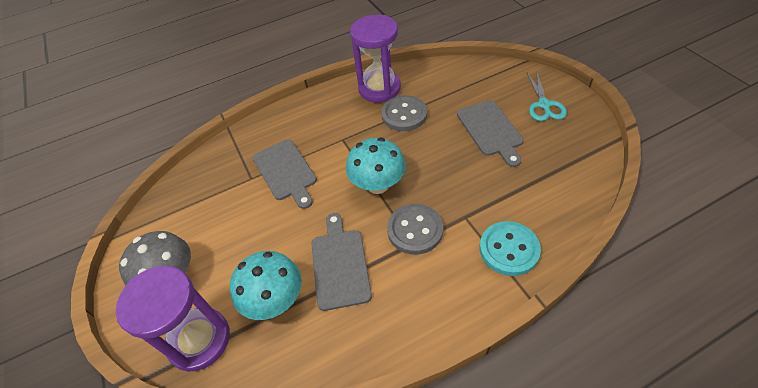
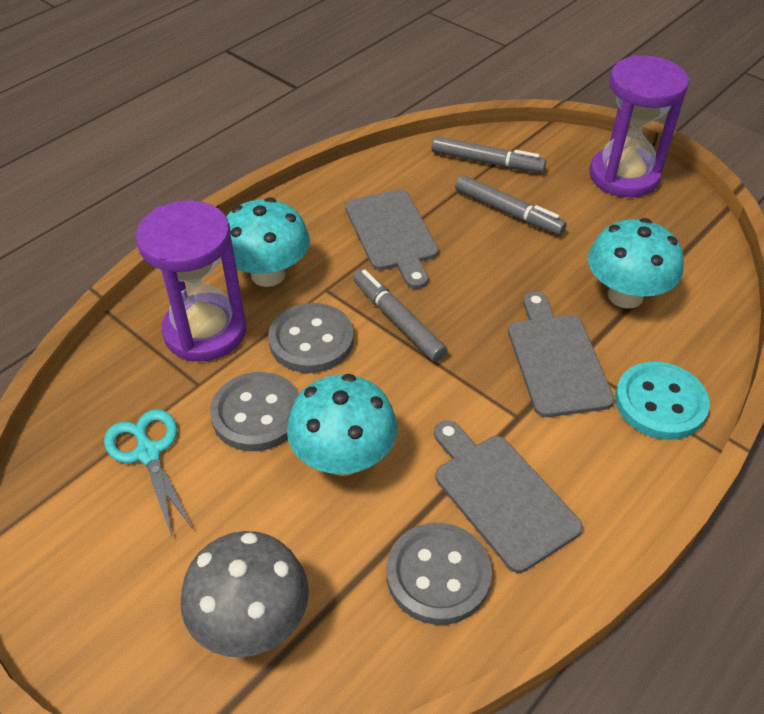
grey button: 2 -> 3
grey marker: 0 -> 3
turquoise mushroom: 2 -> 3

